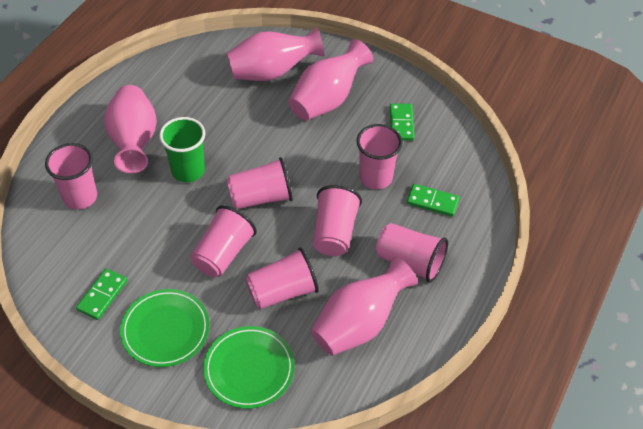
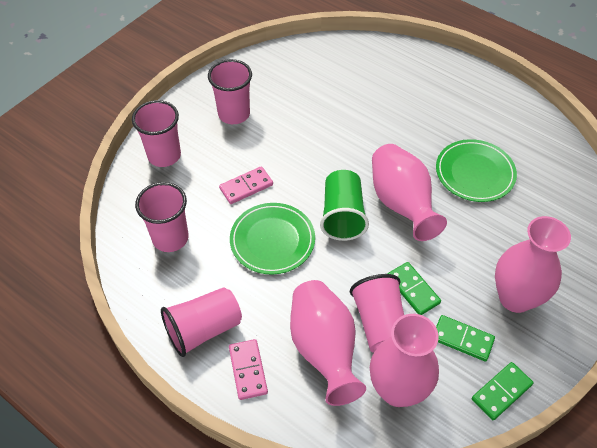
pink cup: 7 -> 5
pink domino: 0 -> 2

